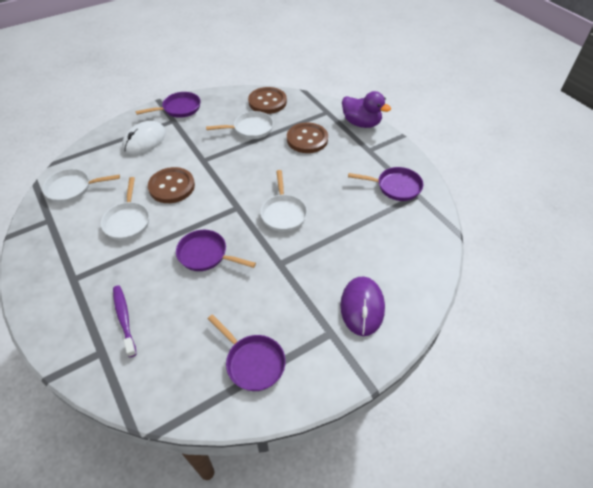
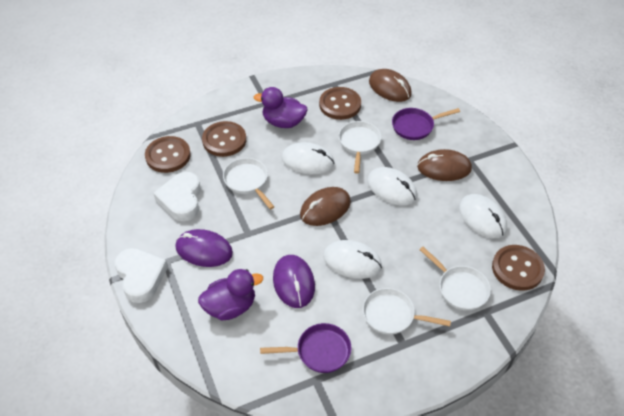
brown button: 3 -> 4
brown mouse: 0 -> 3
purple duck: 1 -> 2
purple mouse: 1 -> 2
purple pan: 4 -> 2
purple toothbrush: 1 -> 0
white heart: 0 -> 2
white mouse: 1 -> 4

